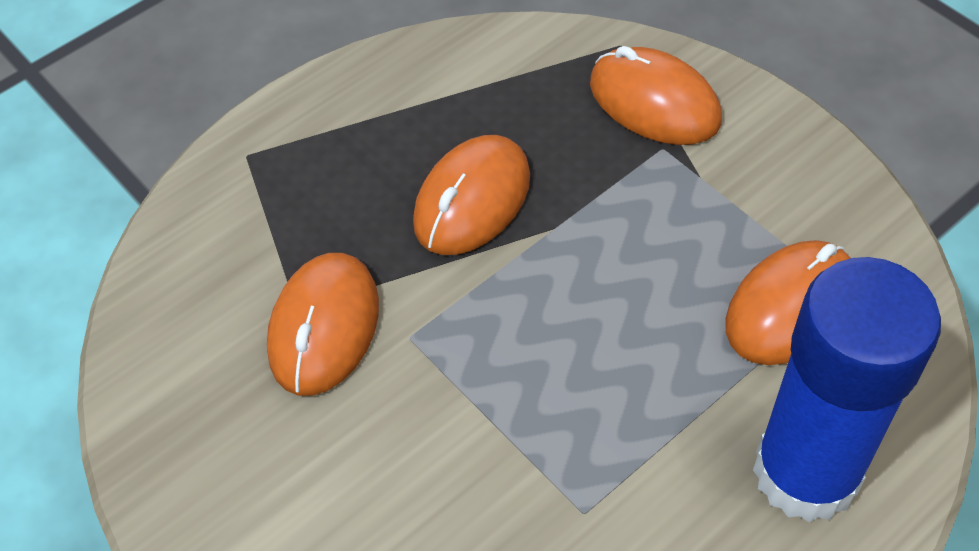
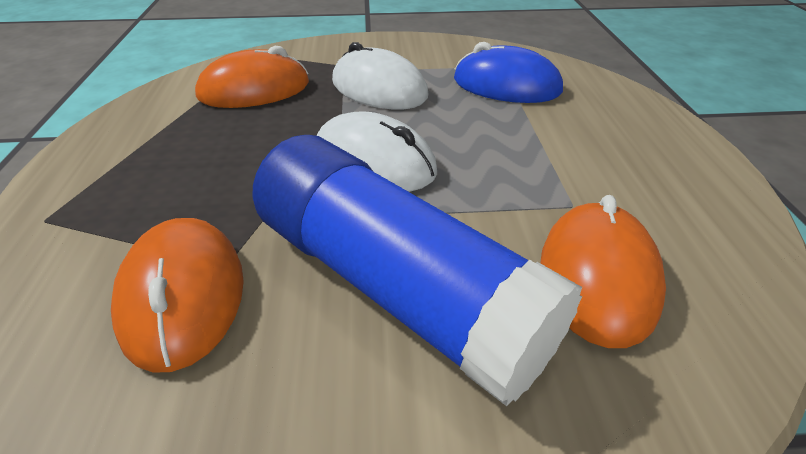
blue mouse: 0 -> 1
orange mouse: 4 -> 3
white mouse: 0 -> 2

